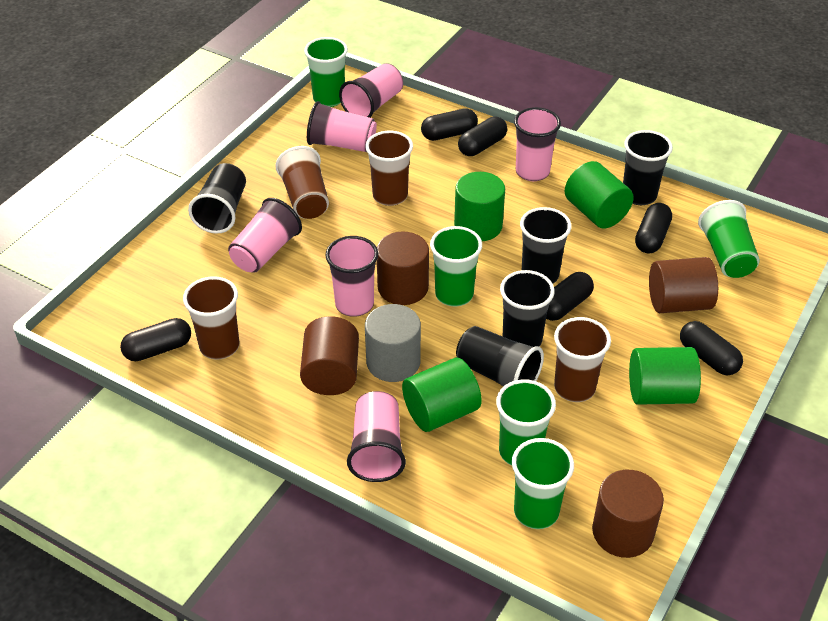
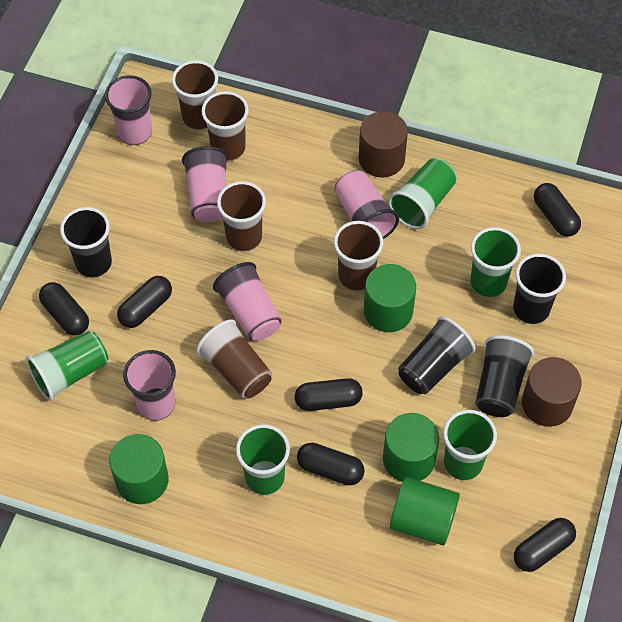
black cup: 5 -> 4
brown cup: 4 -> 5
brown cylinder: 4 -> 2
grey cylinder: 1 -> 0
pink cup: 6 -> 5

